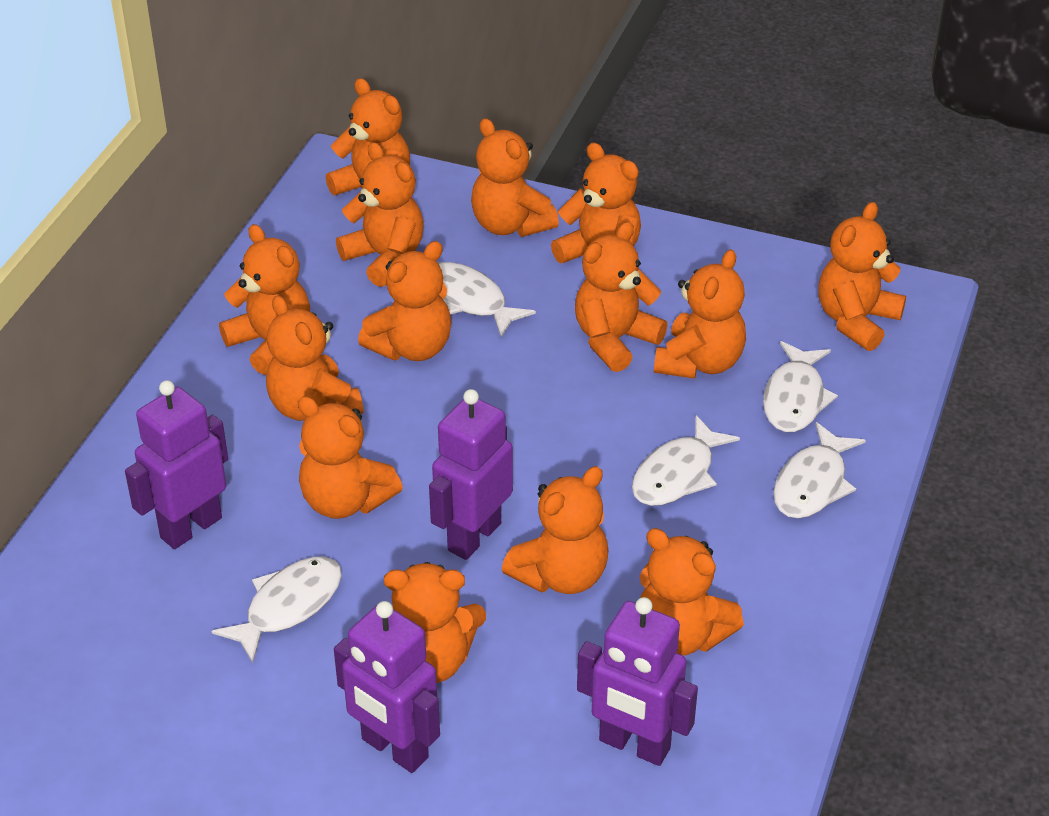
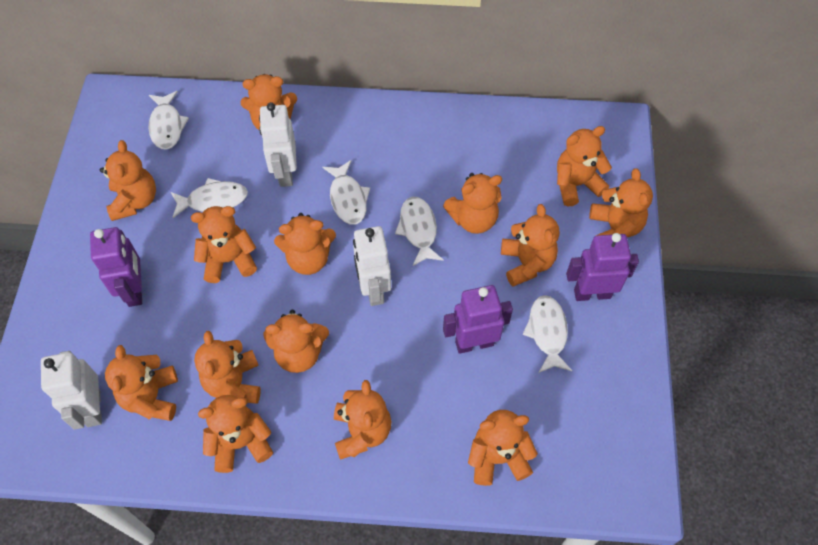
purple robot: 4 -> 3
white robot: 0 -> 3

